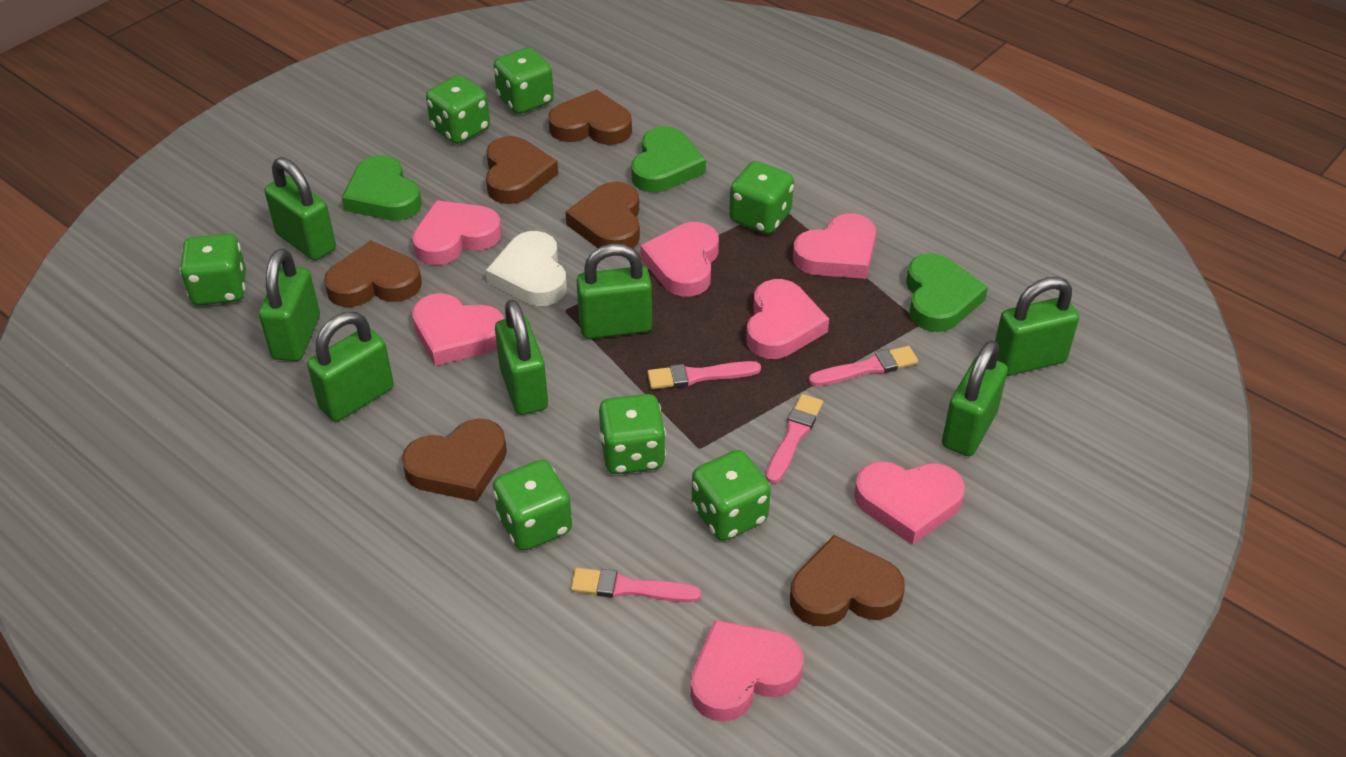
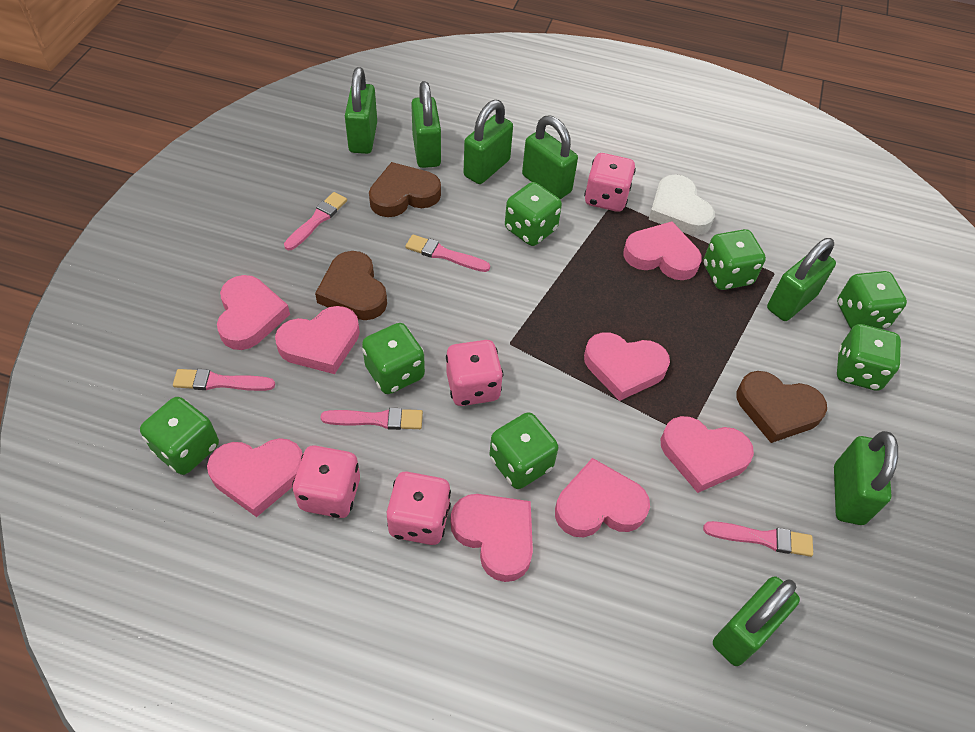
brown heart: 6 -> 3
green heart: 3 -> 0
pink brush: 4 -> 5
pink dice: 0 -> 4
pink heart: 7 -> 8

